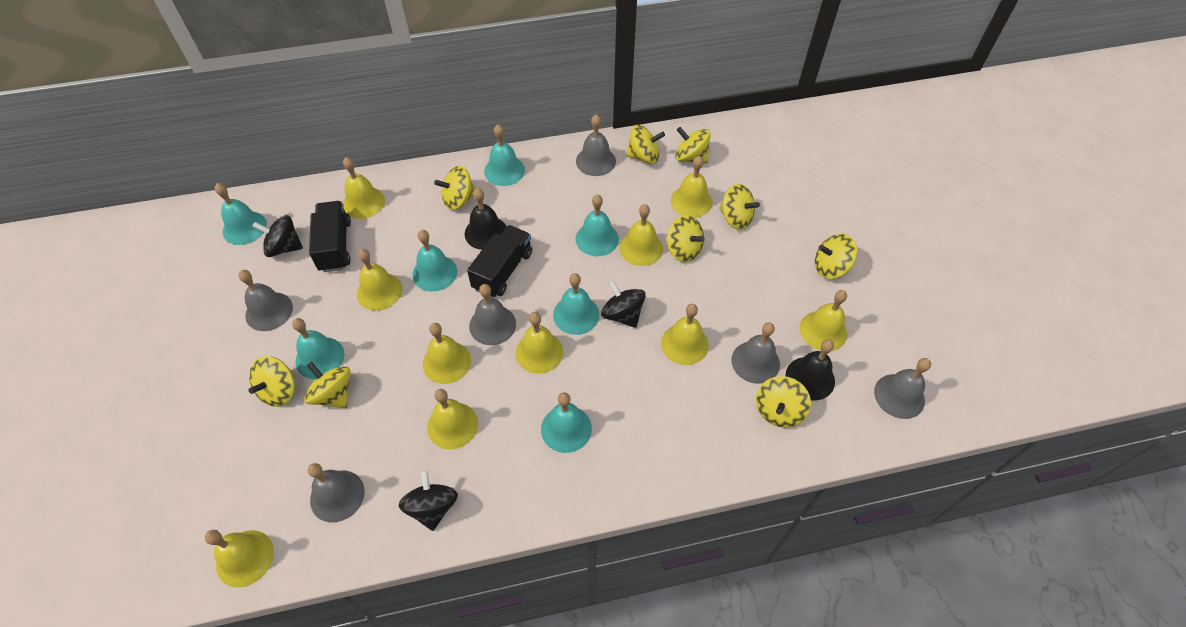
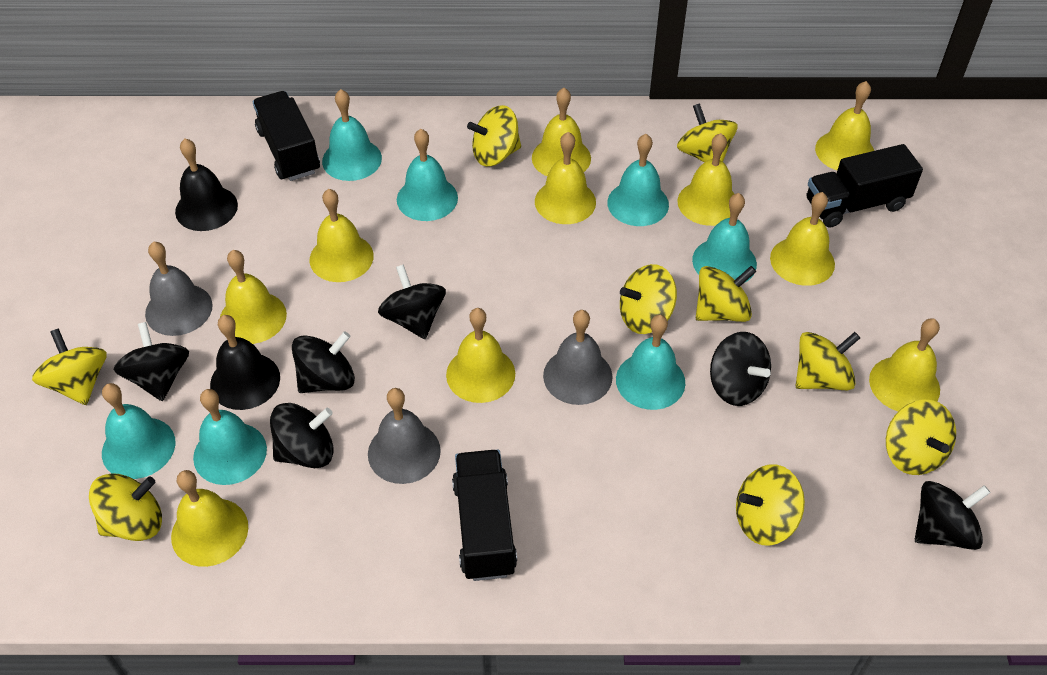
black spinning top: 3 -> 6
black truck: 2 -> 3
grey bell: 6 -> 3

